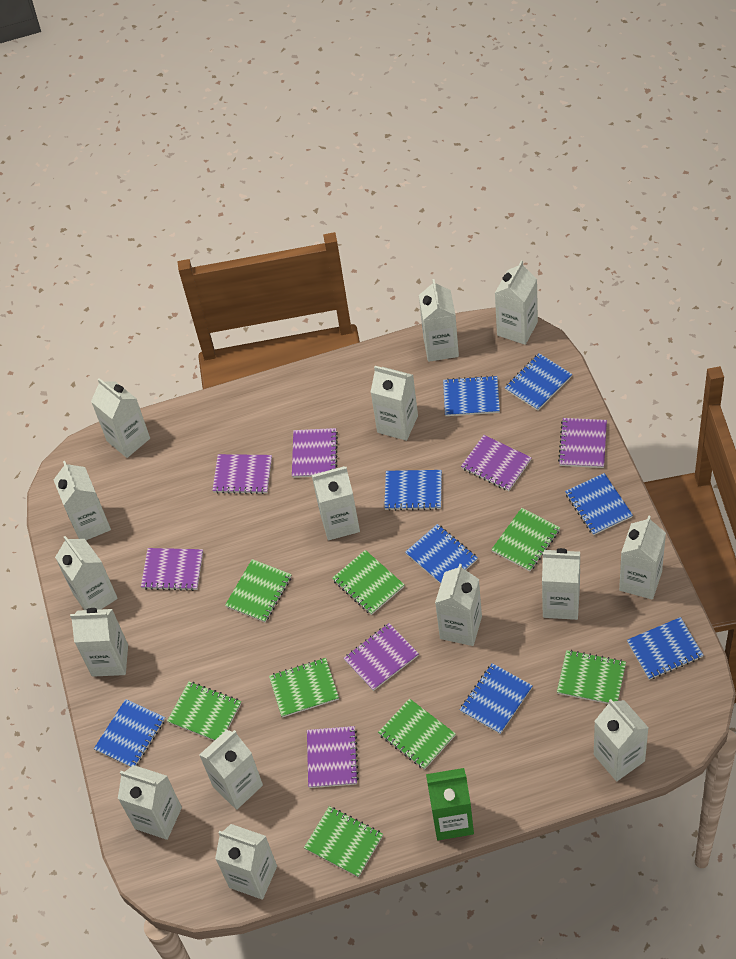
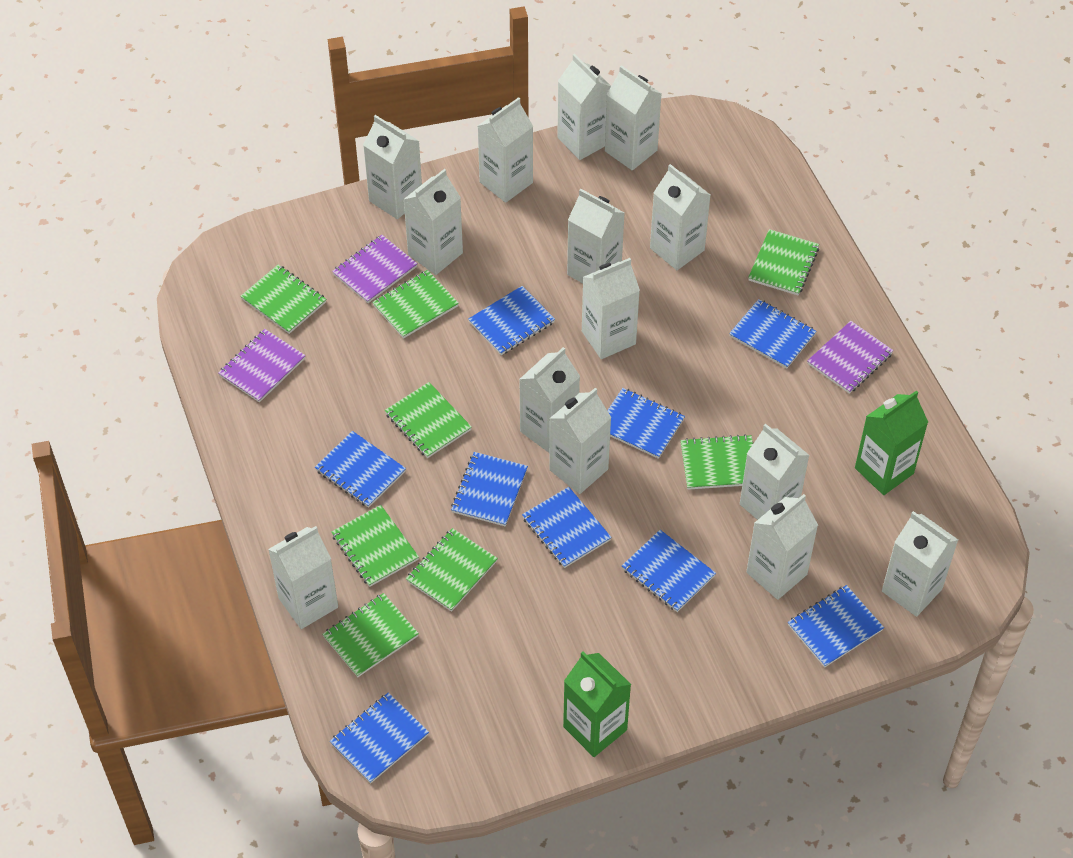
blue notebook: 8 -> 9
green carton: 1 -> 2
purple notebook: 7 -> 3
white carton: 15 -> 14

